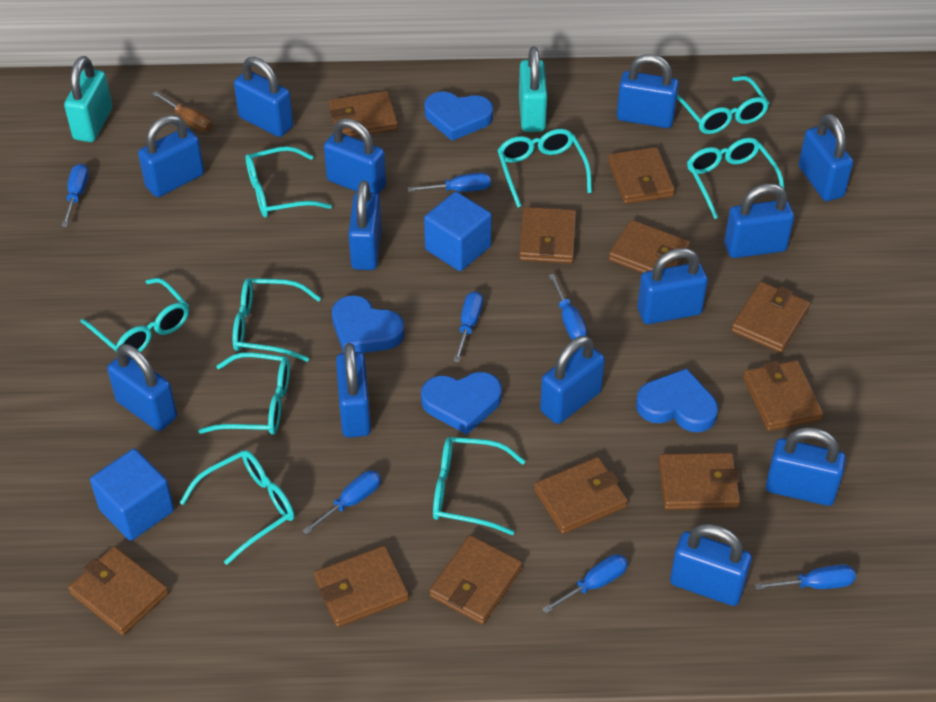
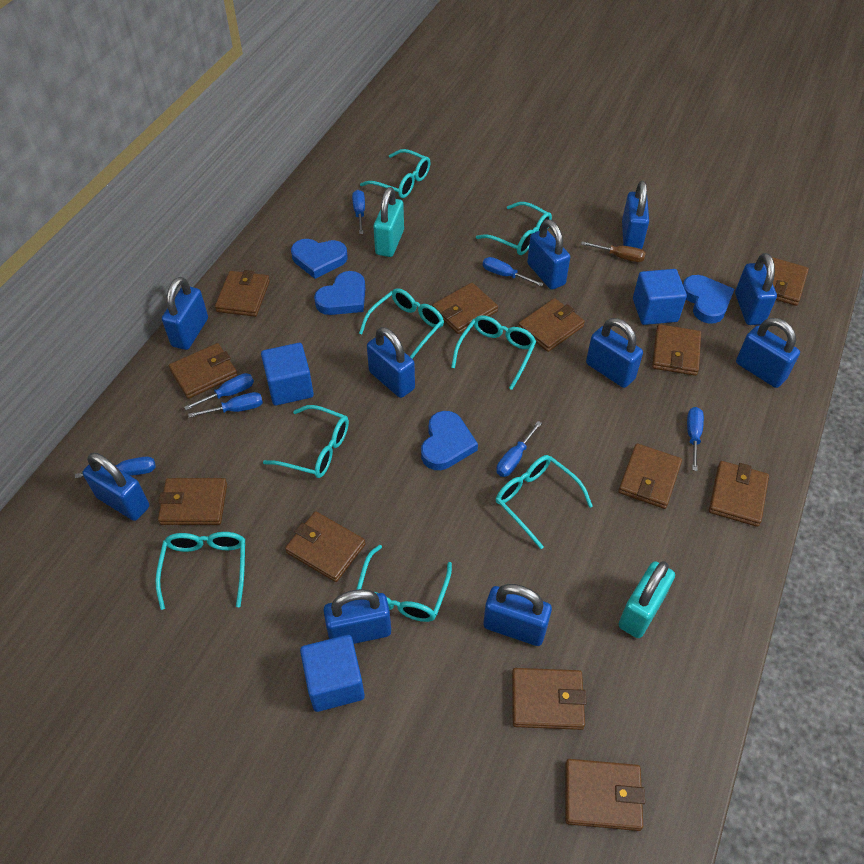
blue cube: 2 -> 3
blue padlock: 13 -> 10
brown wallet: 11 -> 12
turquoise glasses: 9 -> 8

